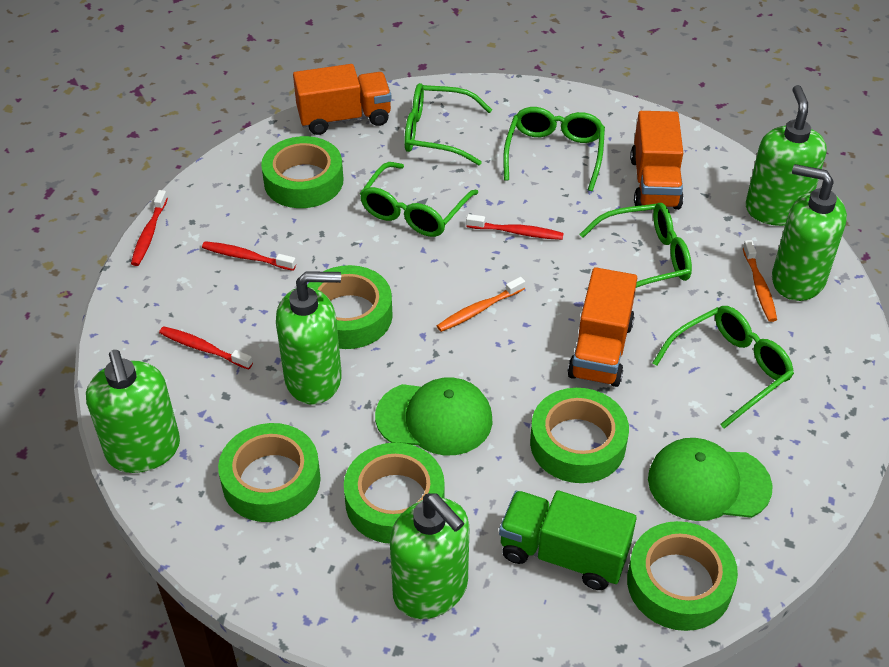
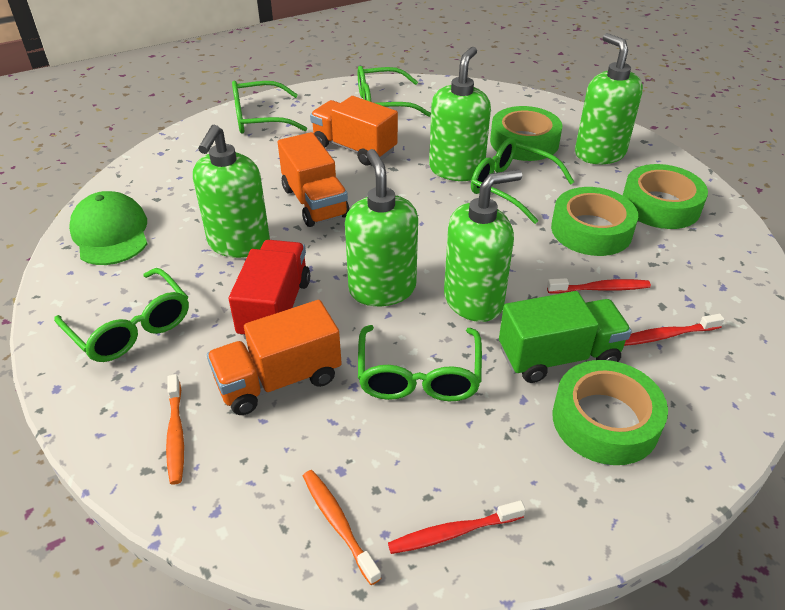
green cap: 2 -> 1
green tape: 6 -> 4
red toothbrush: 4 -> 3
red truck: 0 -> 1

